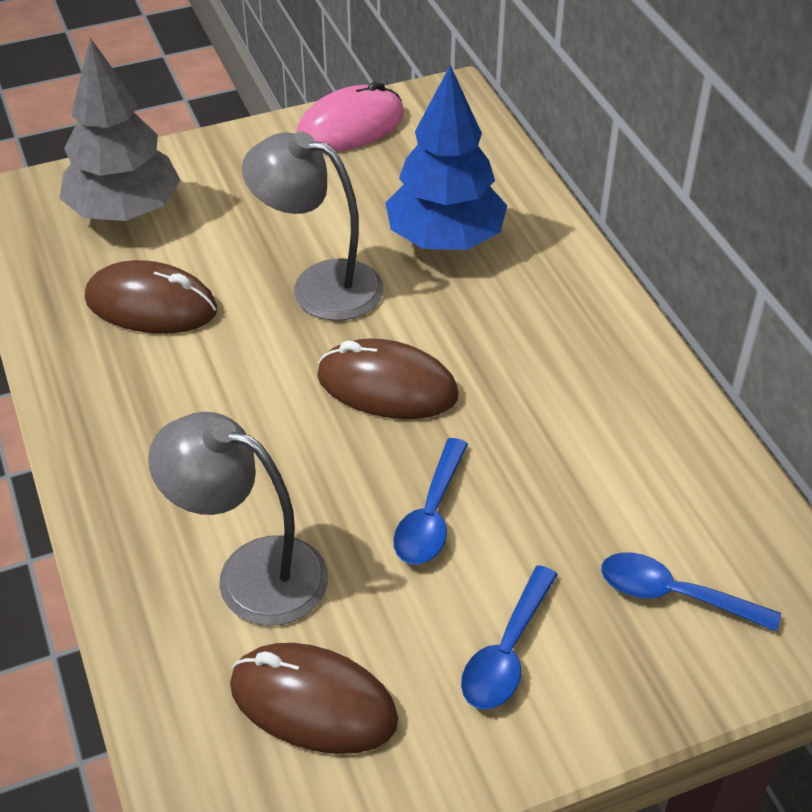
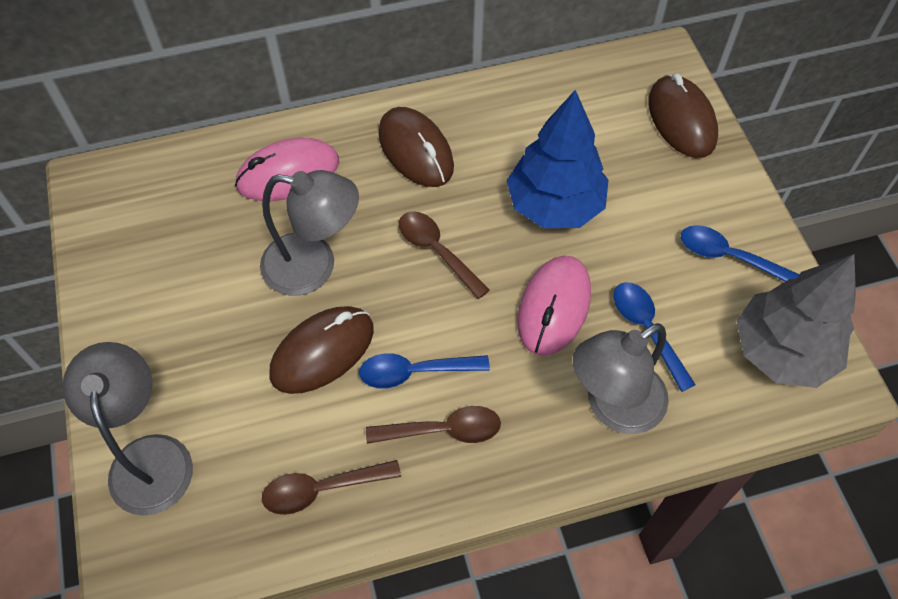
brown spoon: 0 -> 3
grey lamp: 2 -> 3
pink mouse: 1 -> 2

